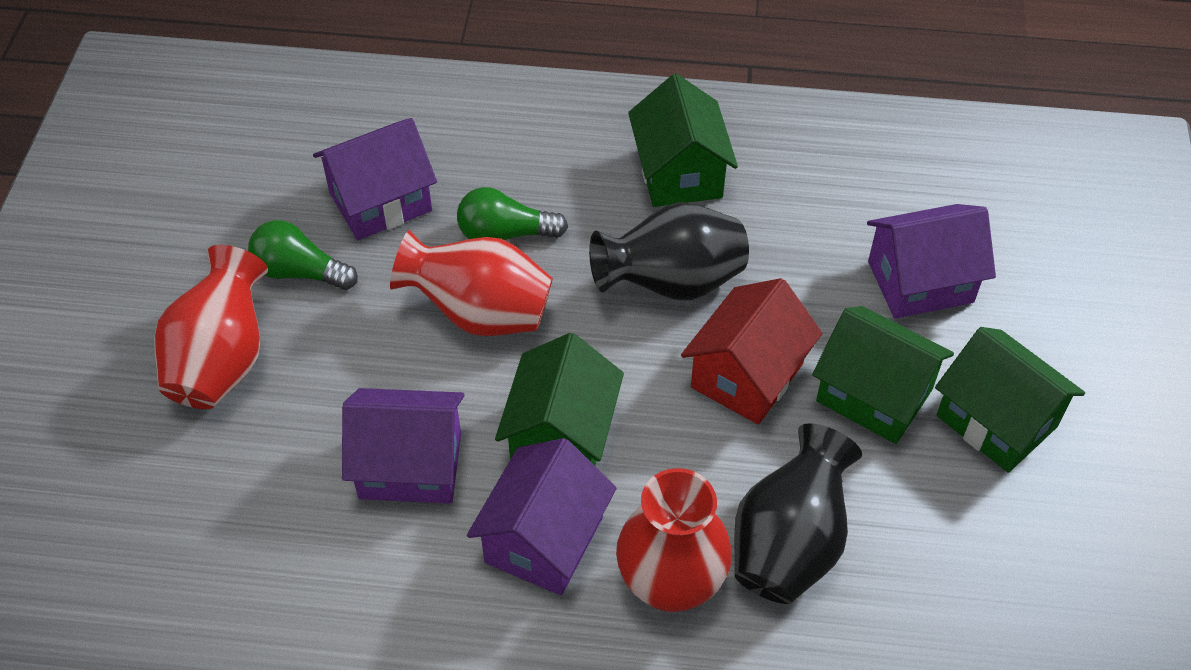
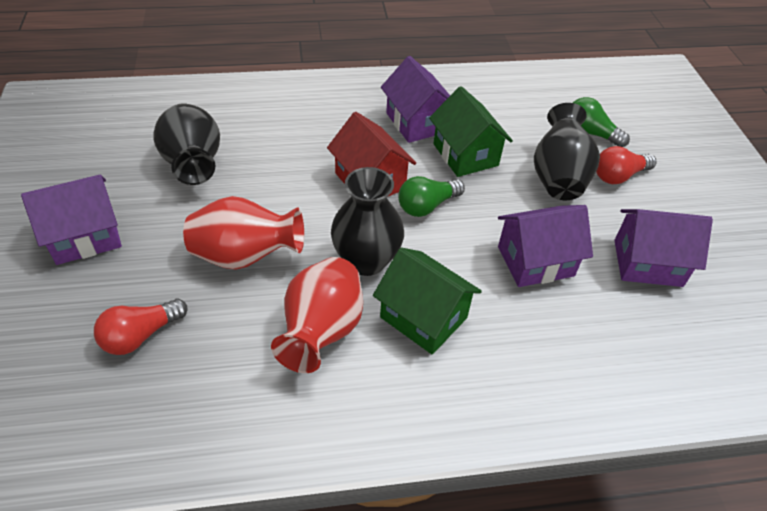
black vase: 2 -> 3
green house: 4 -> 2
red light bulb: 0 -> 2
red vase: 3 -> 2

